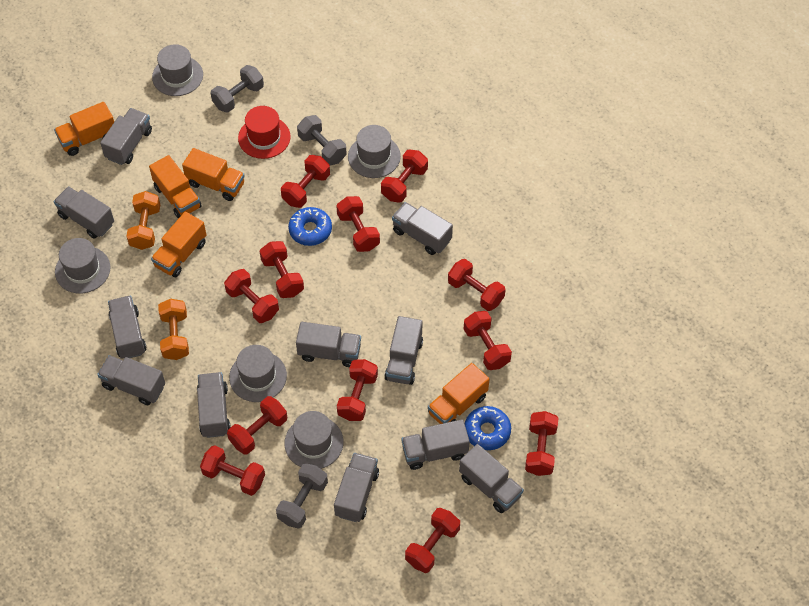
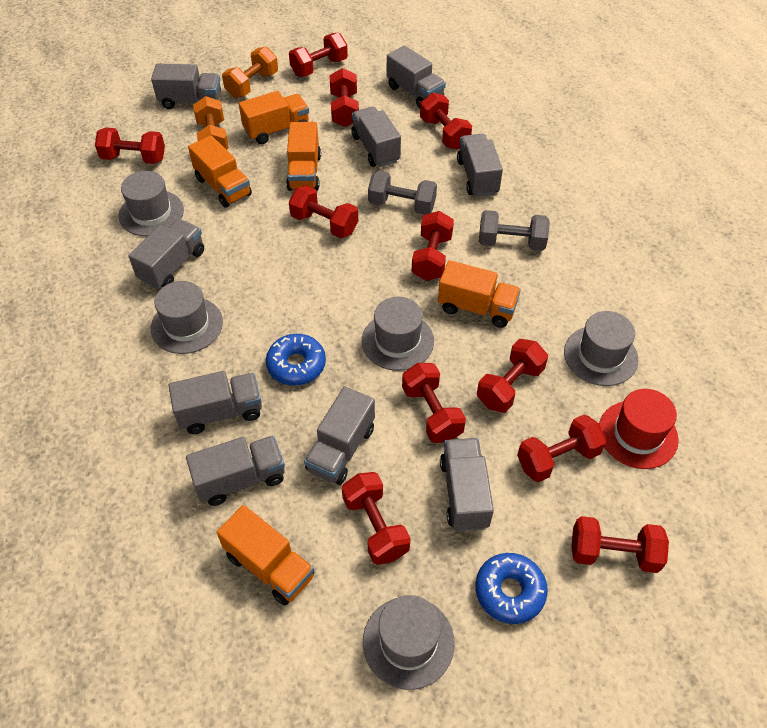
grey dumbbell: 3 -> 2
grey truck: 11 -> 9
red dumbbell: 12 -> 11

